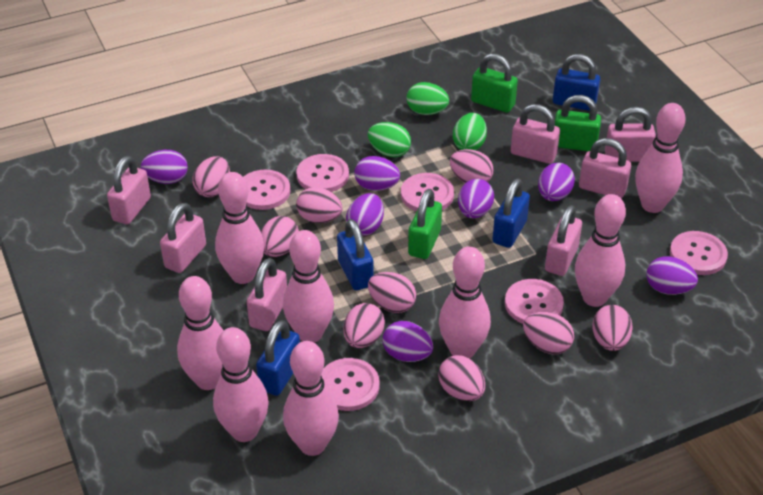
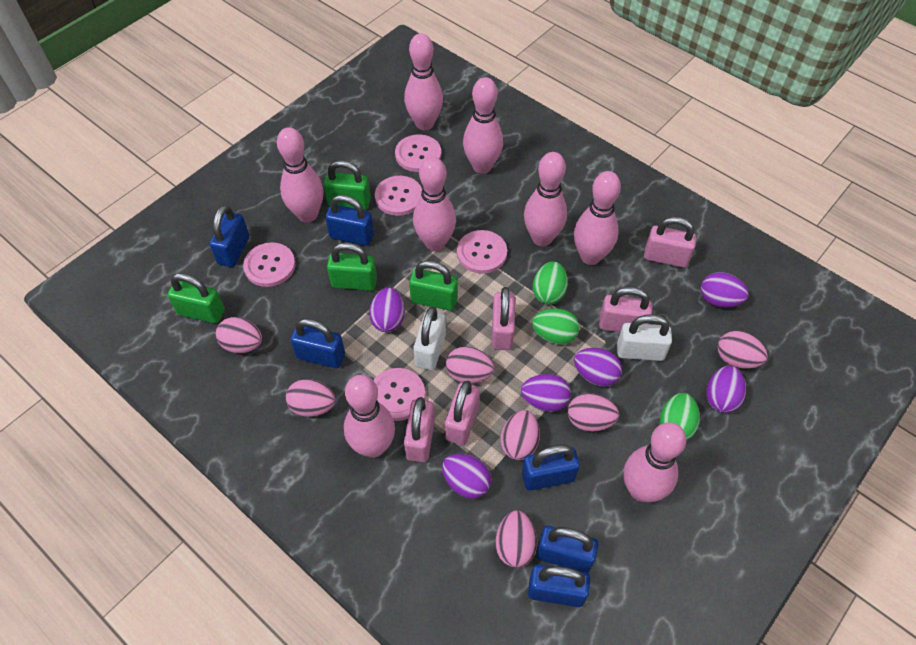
blue padlock: 4 -> 6
green padlock: 3 -> 4
pink button: 6 -> 5
pink egg: 9 -> 7
pink padlock: 7 -> 5
purple egg: 7 -> 6
white padlock: 0 -> 2

